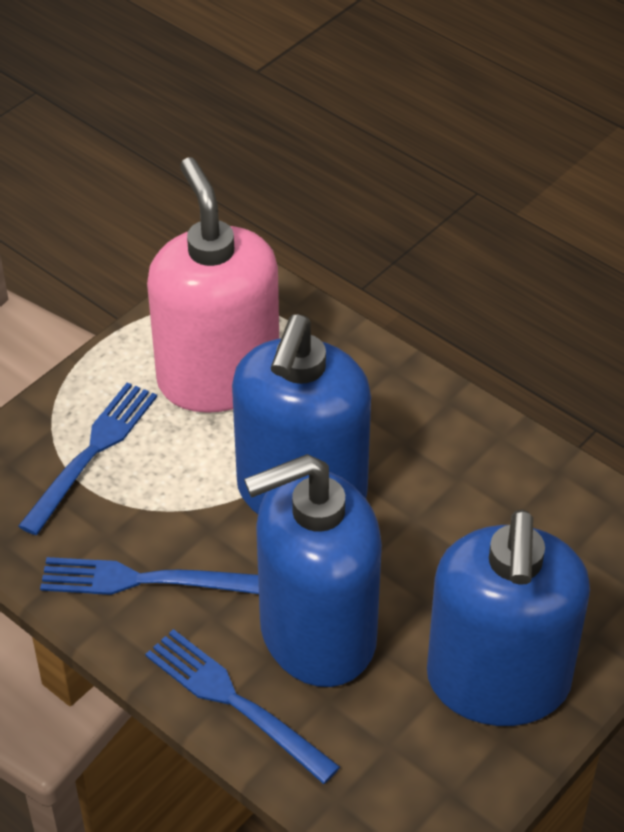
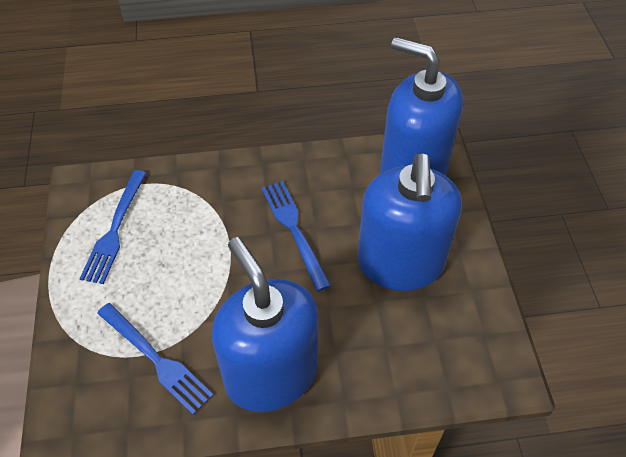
pink soap dispenser: 1 -> 0

